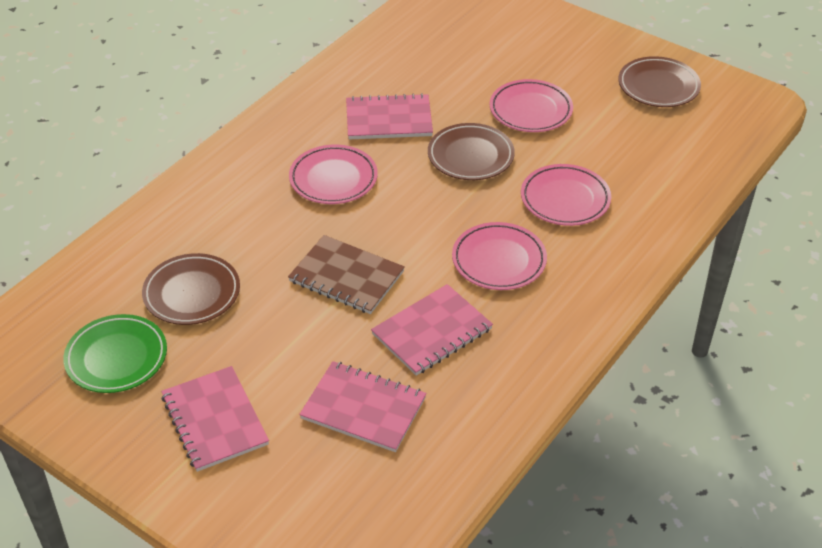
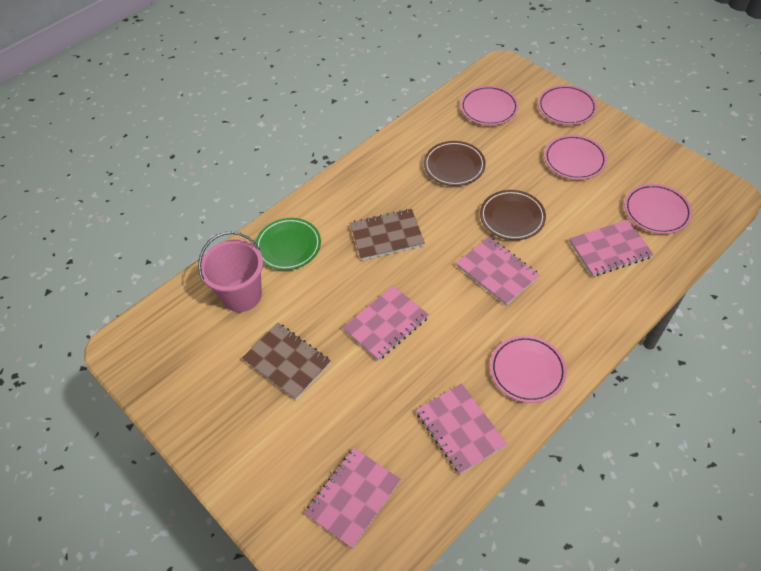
brown notebook: 1 -> 2
brown plate: 3 -> 2
pink bucket: 0 -> 1
pink notebook: 4 -> 5
pink plate: 4 -> 5

